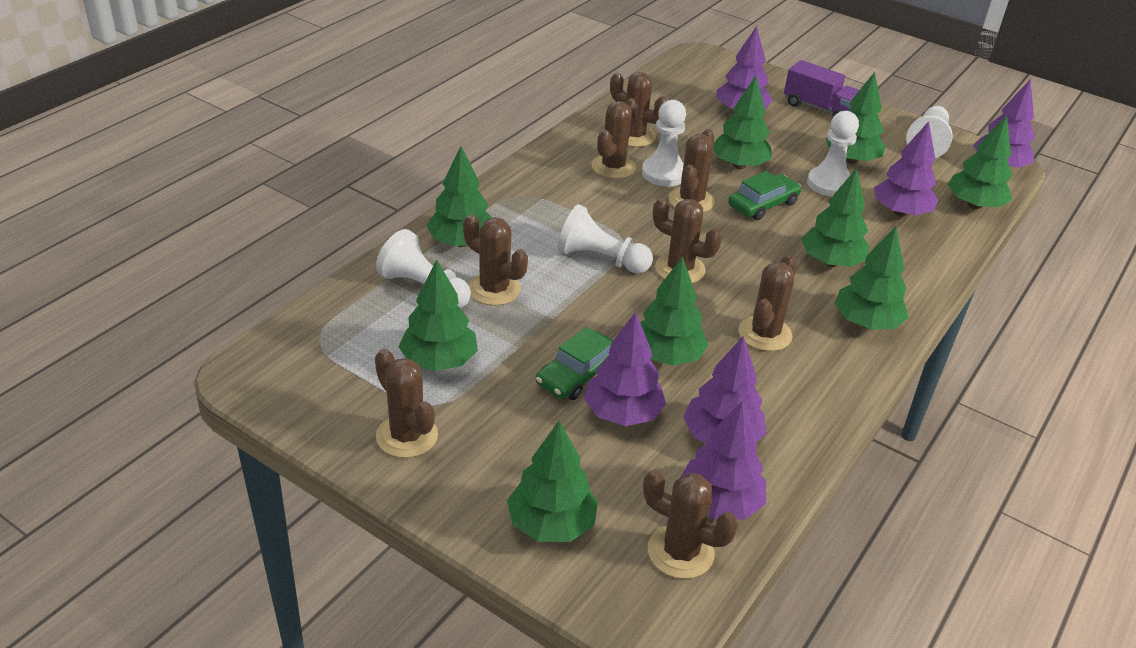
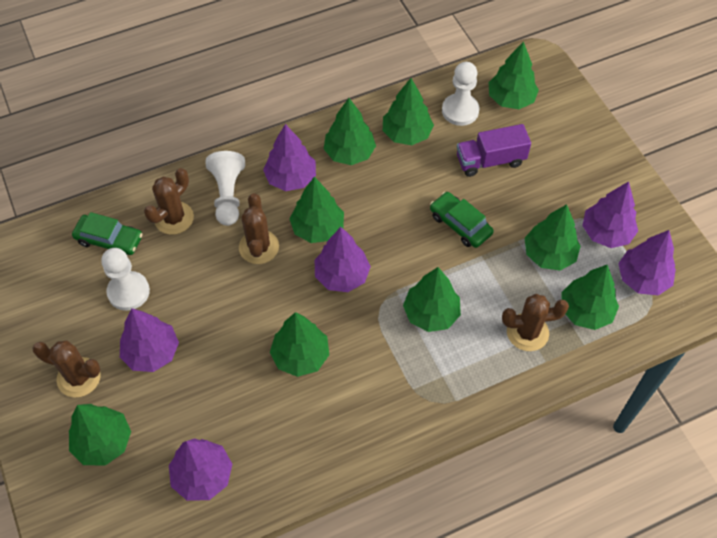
brown cactus: 8 -> 4
white pawn: 5 -> 3

